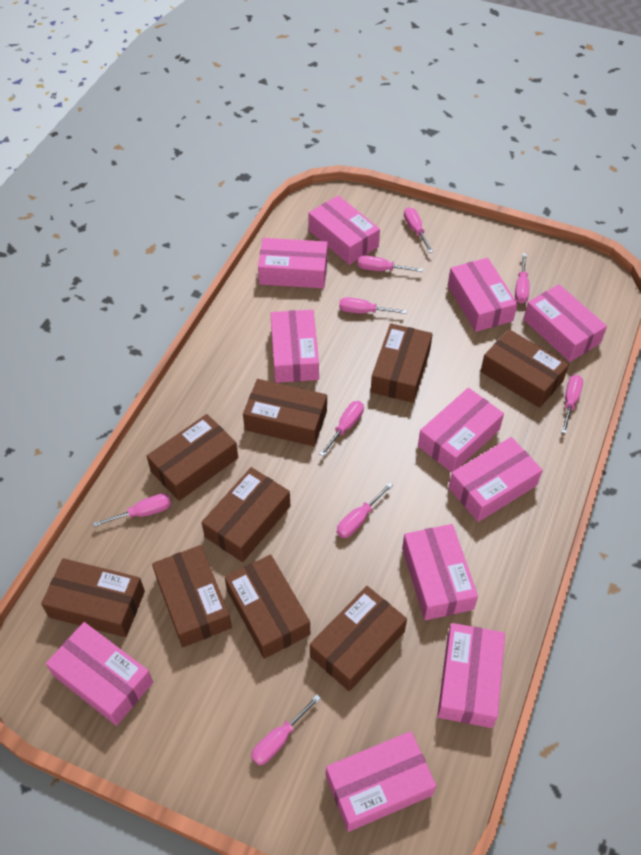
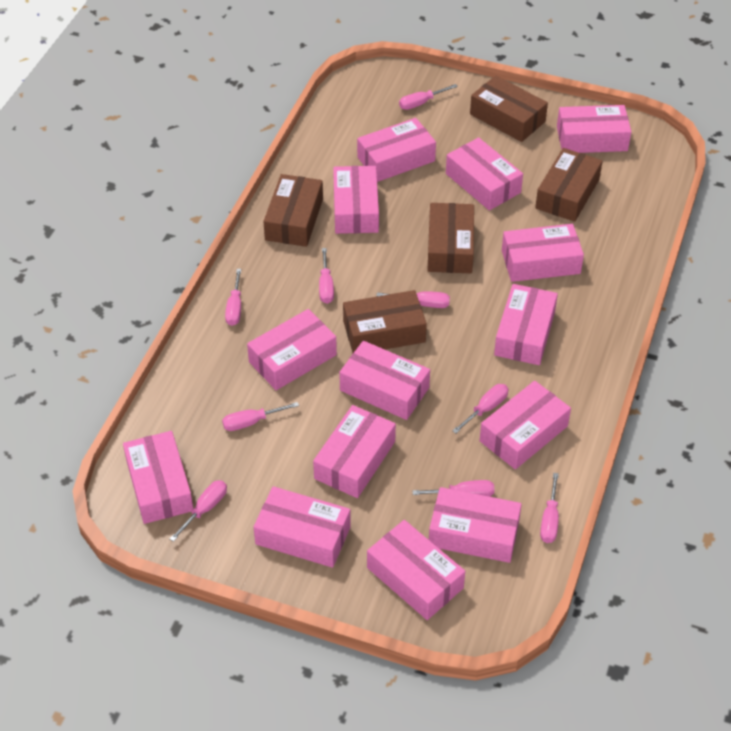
brown box: 9 -> 5
pink box: 11 -> 14

